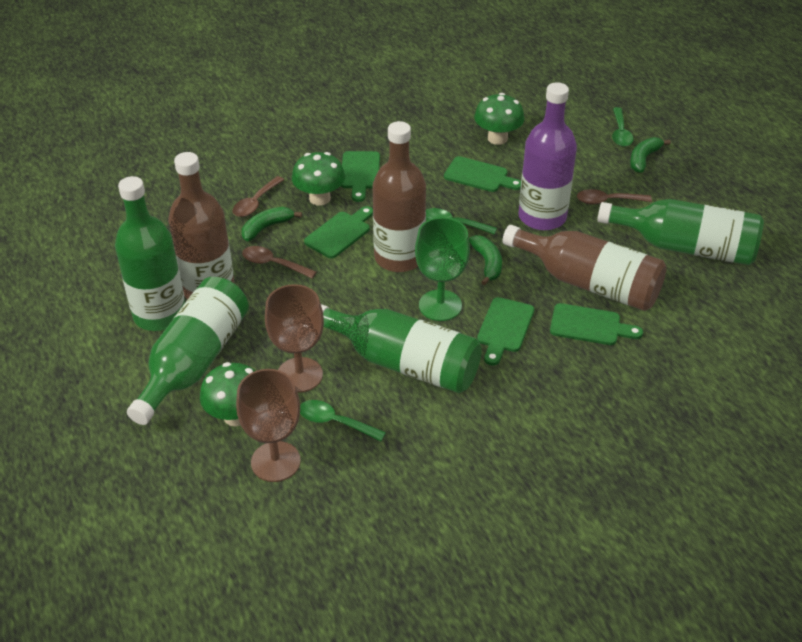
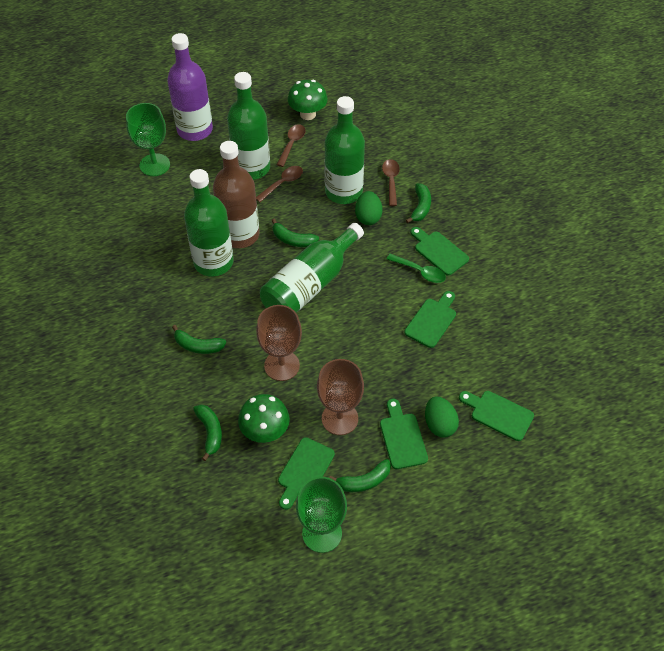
brown bottle: 3 -> 1
green banana: 3 -> 5
green egg: 0 -> 2
green goblet: 1 -> 2
green mushroom: 3 -> 2
green spoon: 3 -> 1

